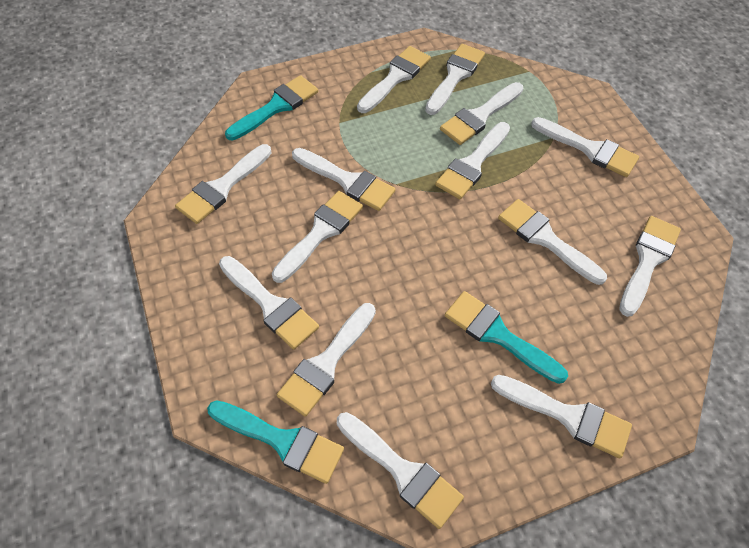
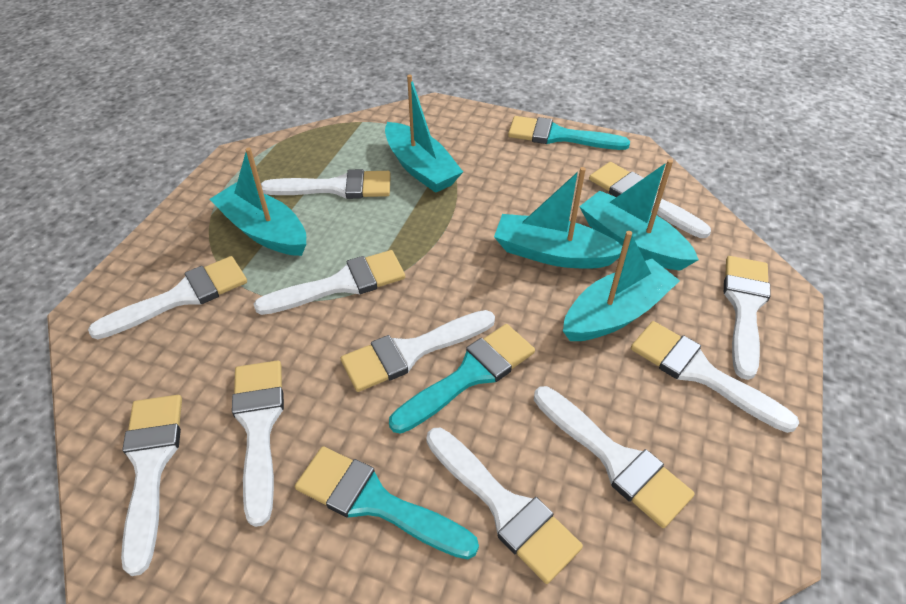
turquoise boat: 0 -> 5
white brush: 14 -> 11

